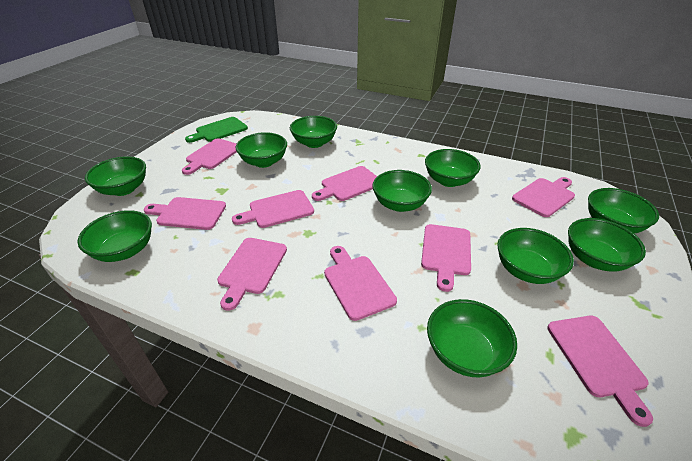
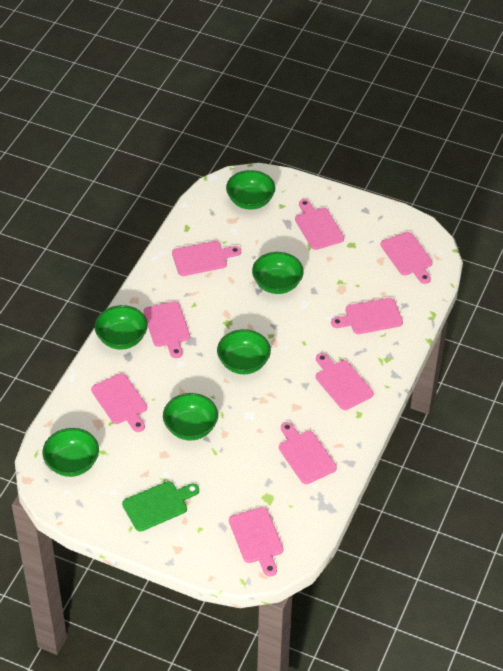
green bowl: 10 -> 6

